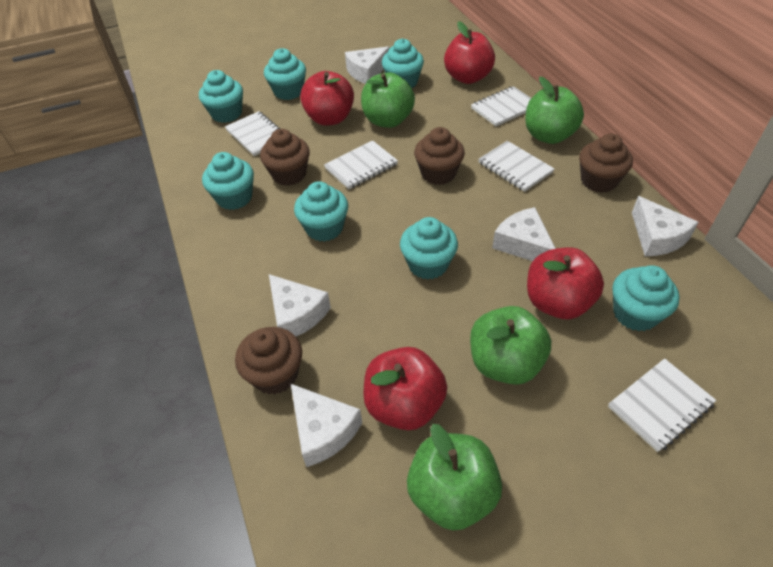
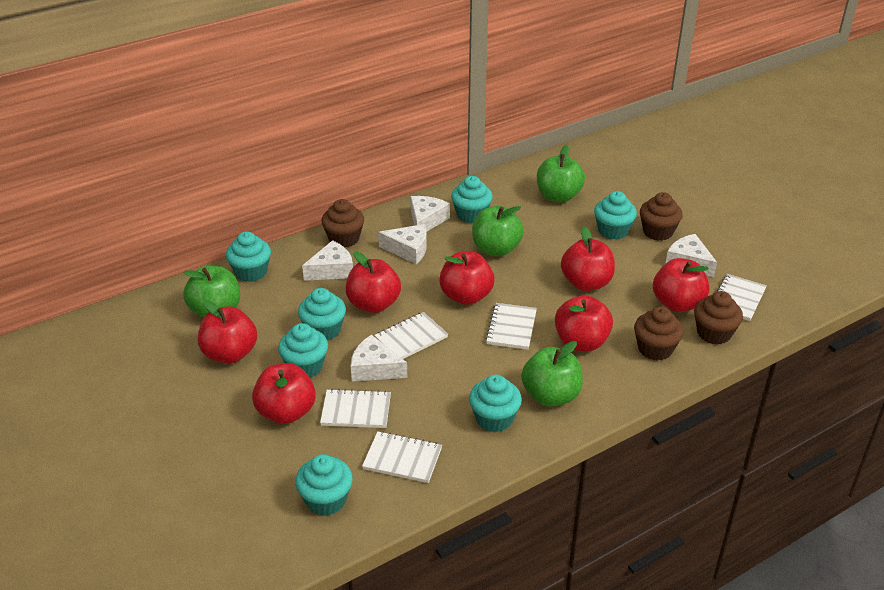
red apple: 4 -> 7

